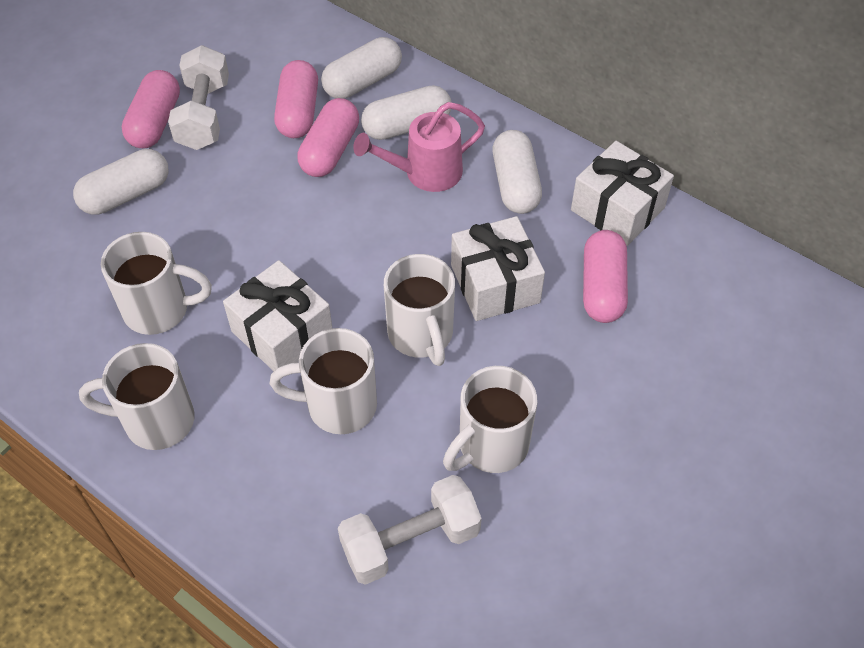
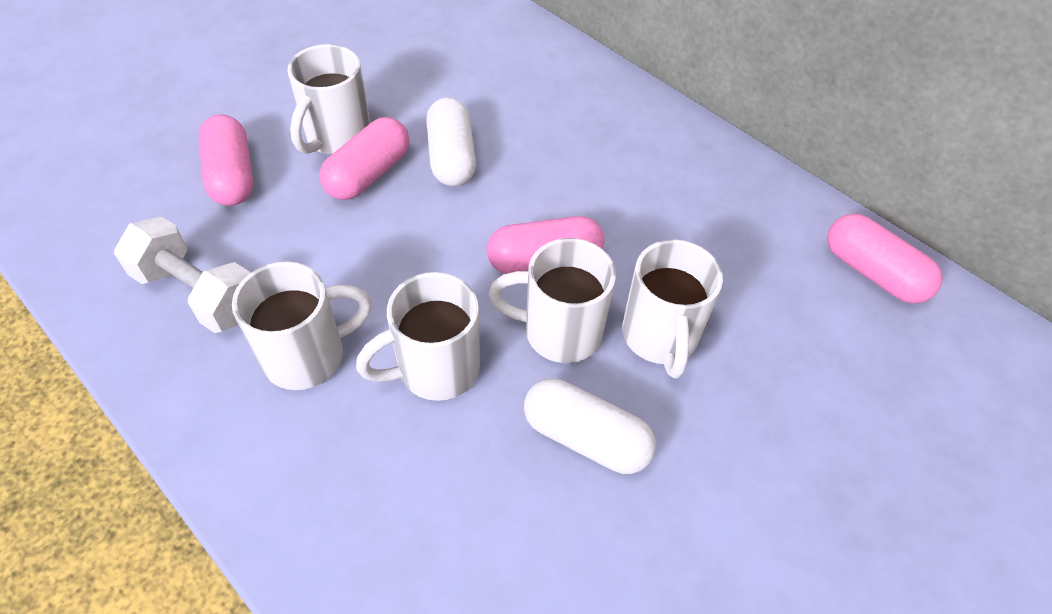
pink watering can: 1 -> 0
white capsule: 4 -> 2
white dumbbell: 2 -> 1
white gift: 3 -> 0

